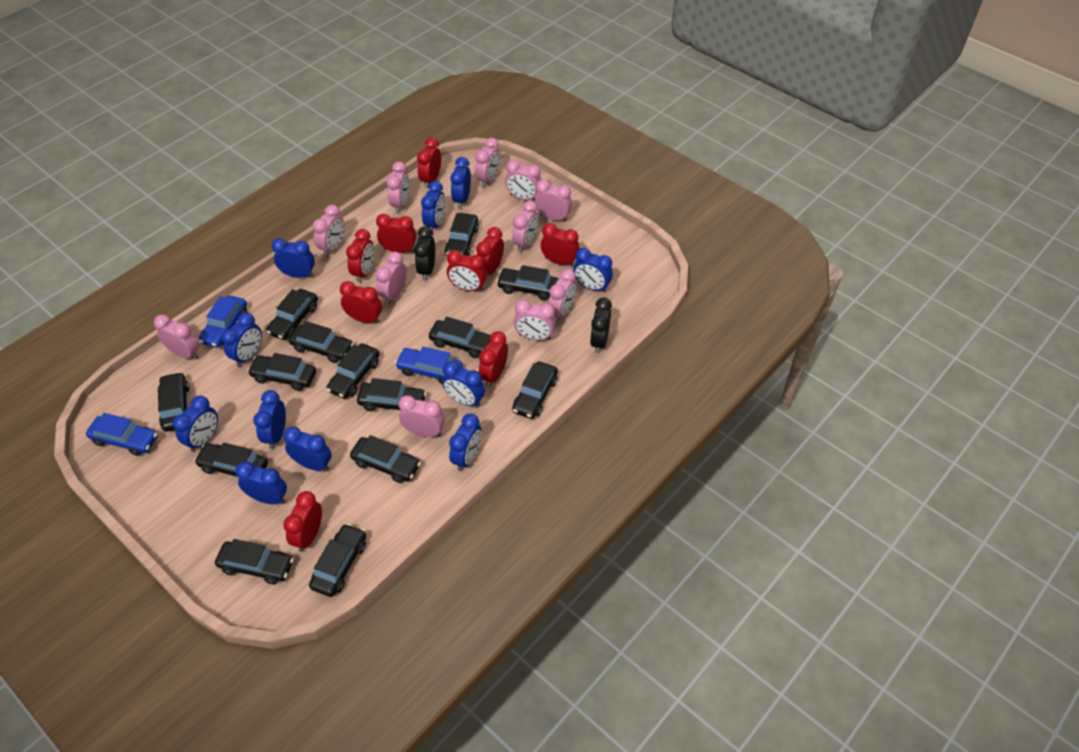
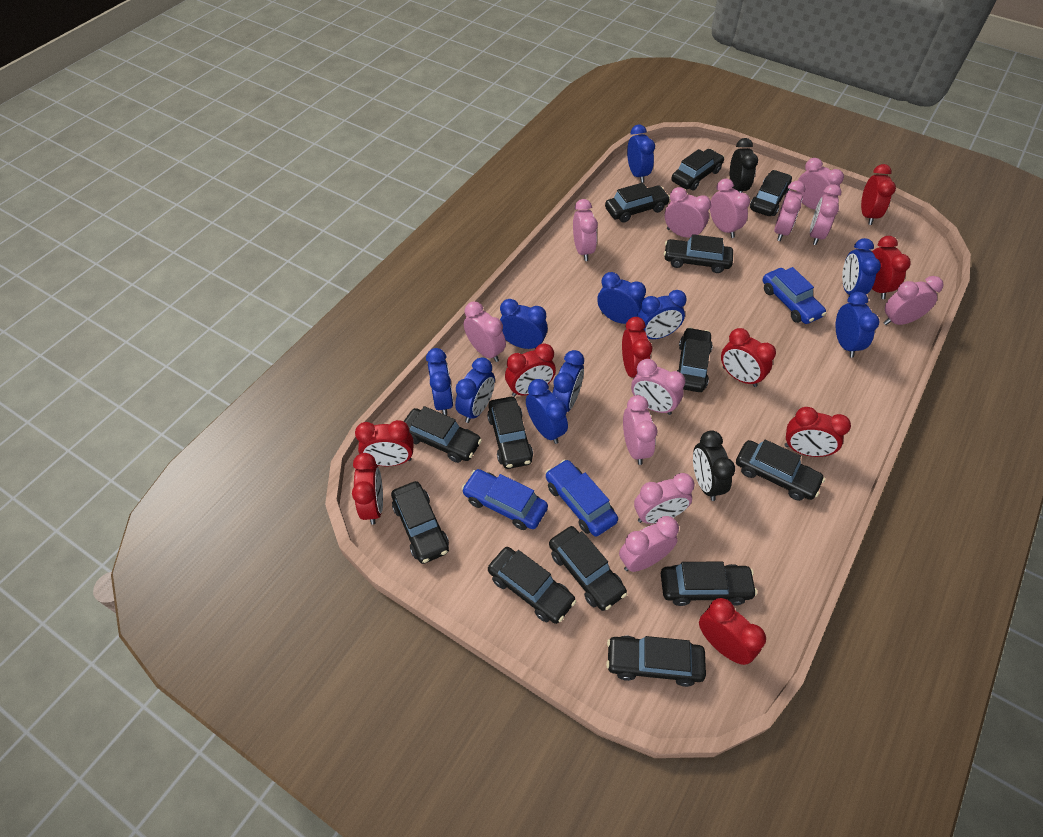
black car: 14 -> 13
blue clock: 11 -> 10
pink clock: 11 -> 12

